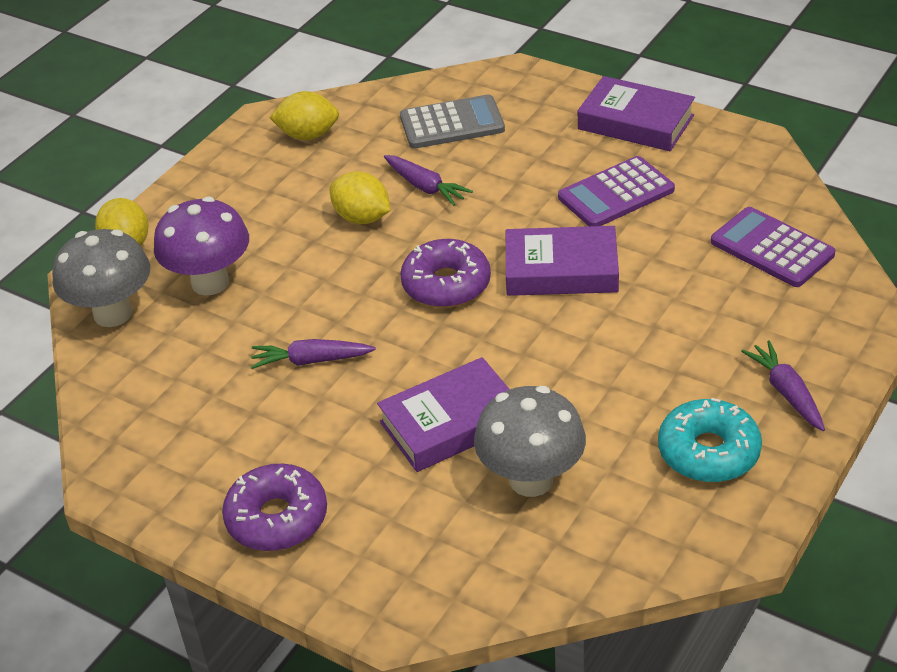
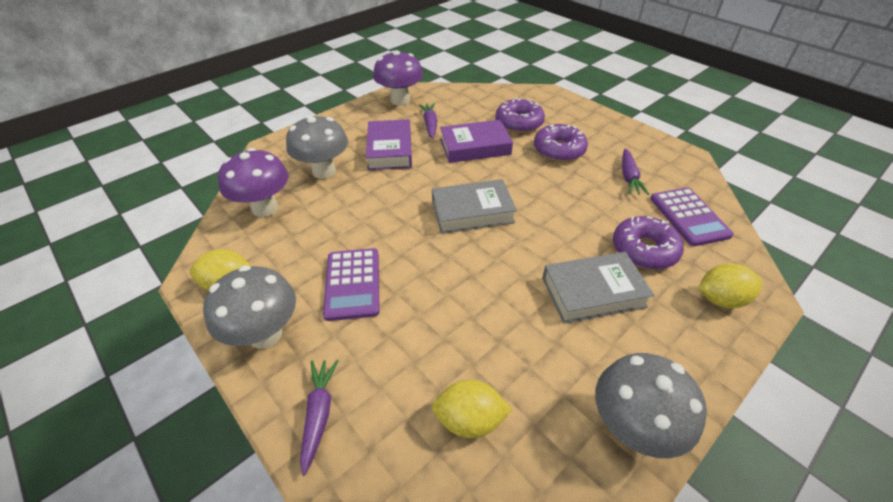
grey book: 0 -> 2
grey calculator: 1 -> 0
grey mushroom: 2 -> 3
purple book: 3 -> 2
purple donut: 2 -> 3
purple mushroom: 1 -> 2
turquoise donut: 1 -> 0

